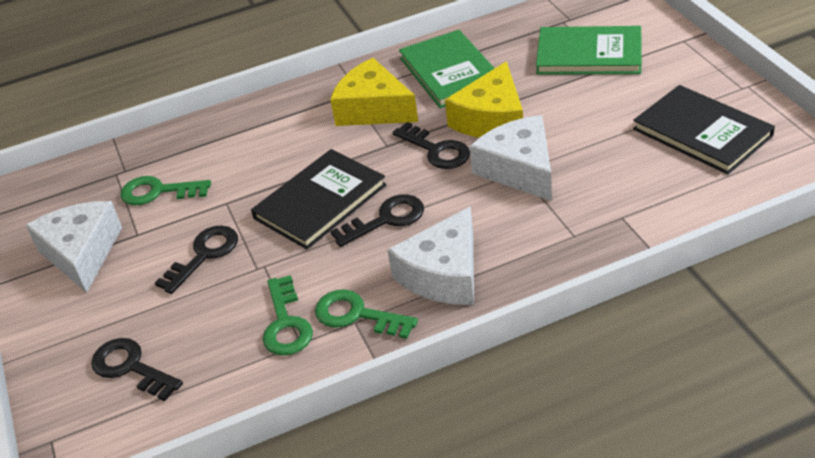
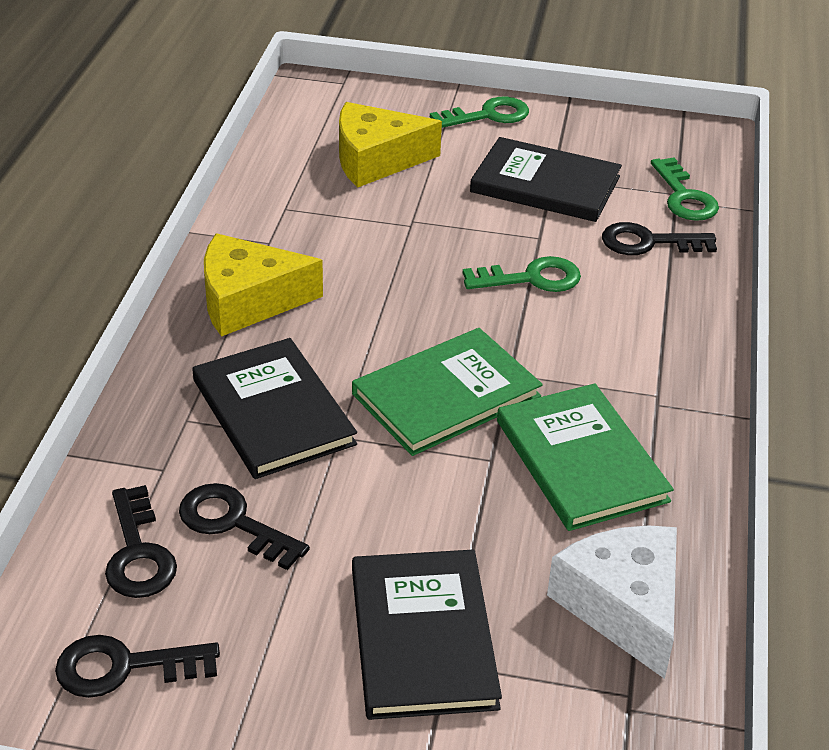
black book: 2 -> 3
white cheese: 3 -> 1

